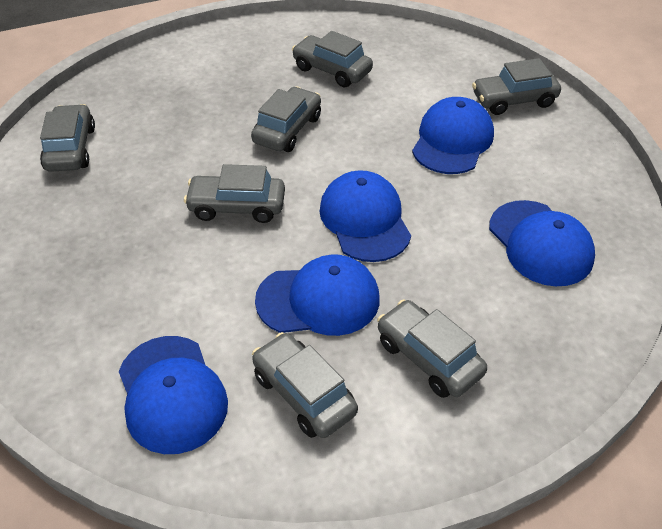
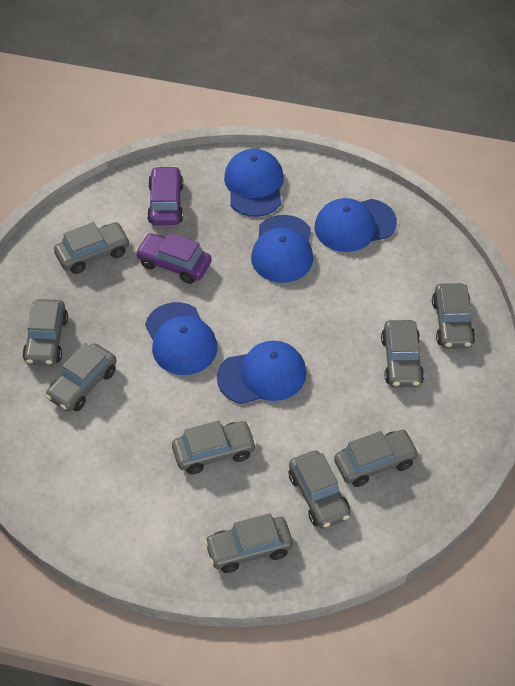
grey car: 7 -> 9
purple car: 0 -> 2

